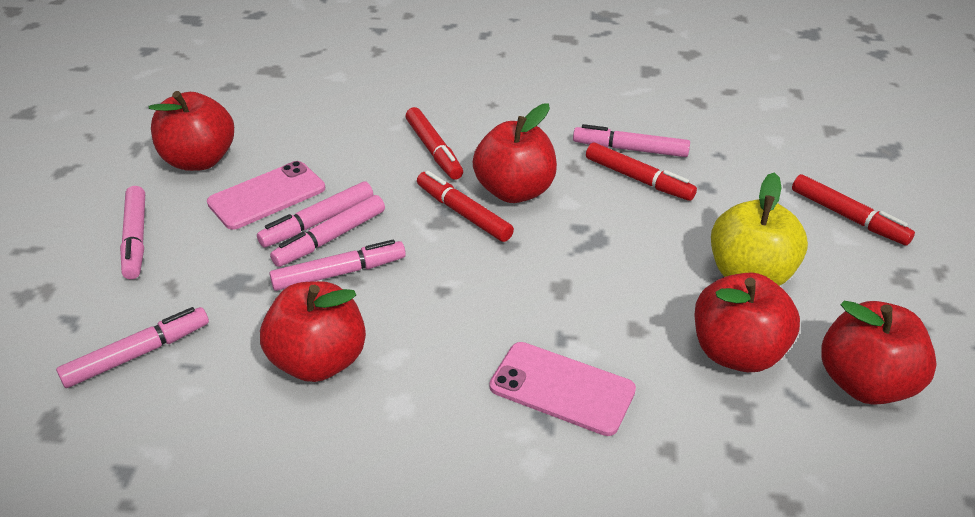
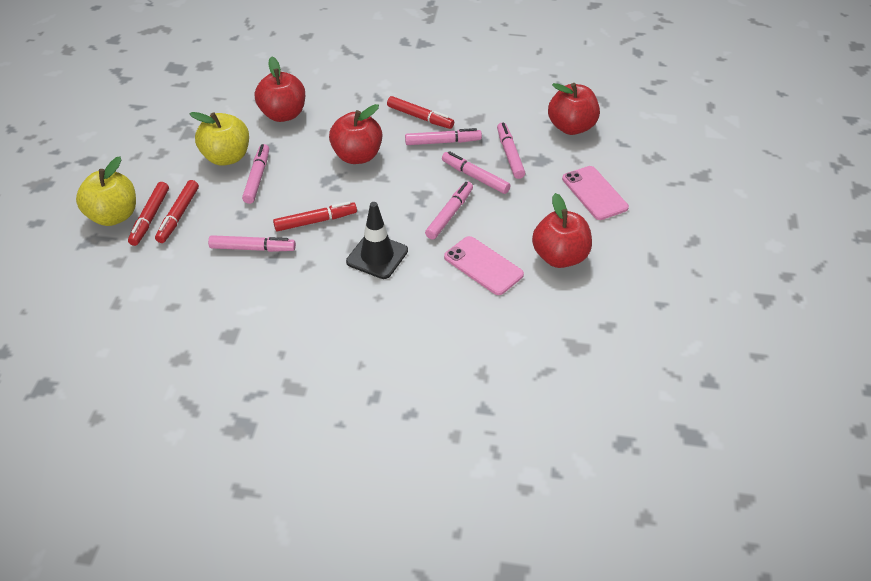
black traffic cone: 0 -> 1
red apple: 5 -> 4
yellow apple: 1 -> 2

